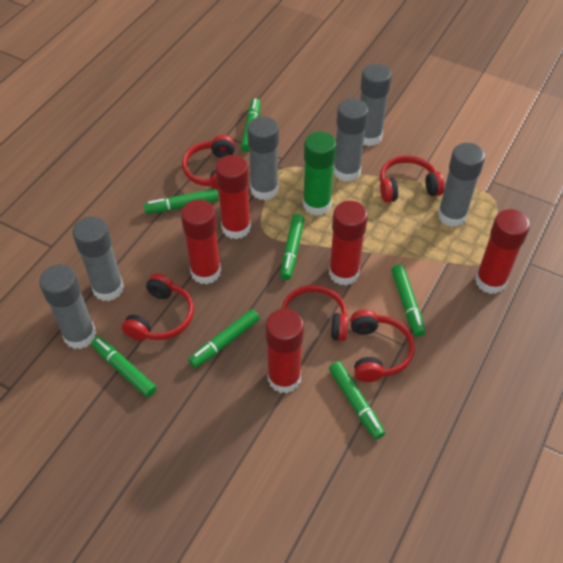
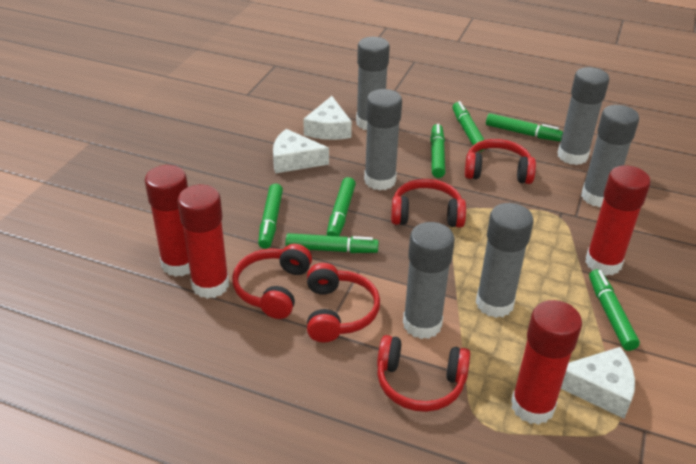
green glue stick: 1 -> 0
red glue stick: 5 -> 4
white cheese: 0 -> 3

